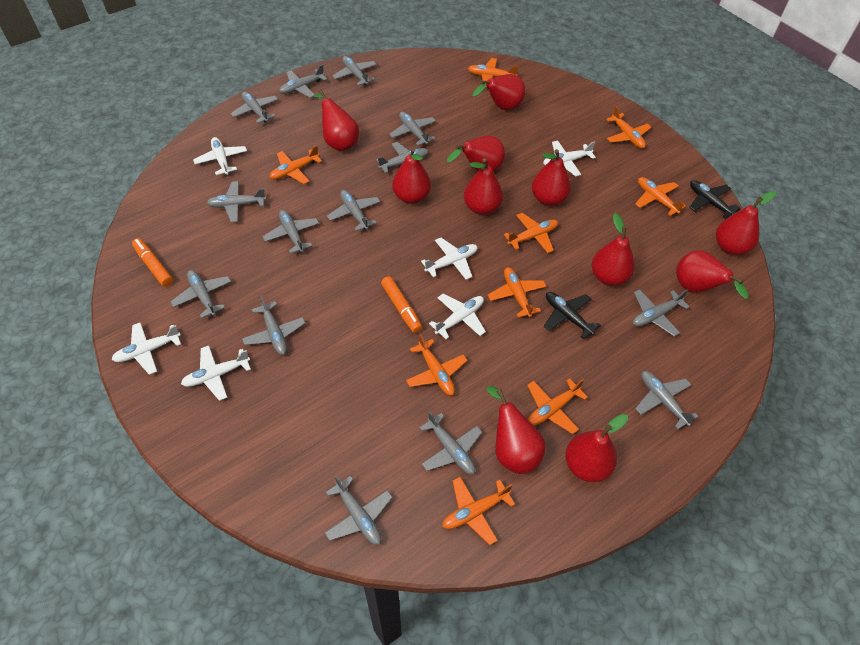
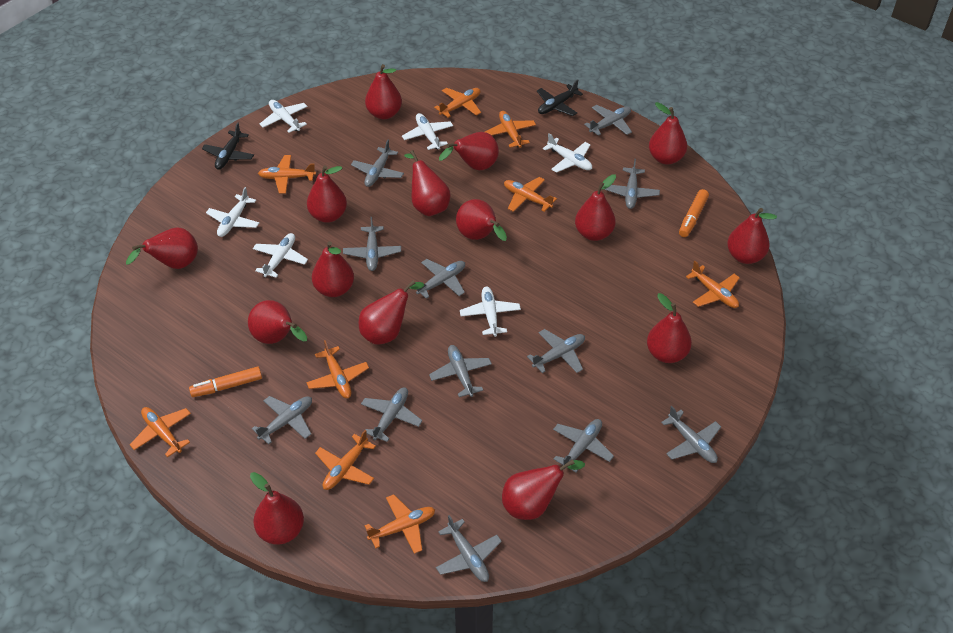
grey plane: 14 -> 12
red pear: 11 -> 15

